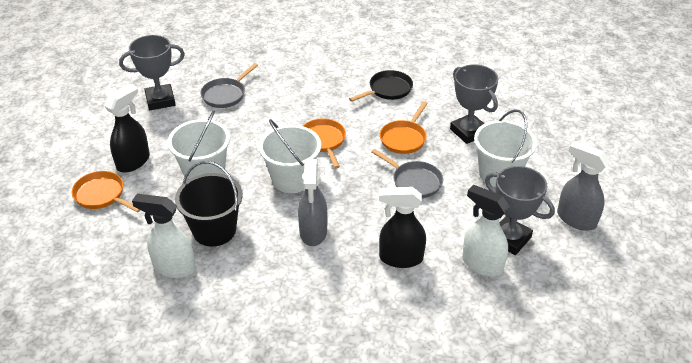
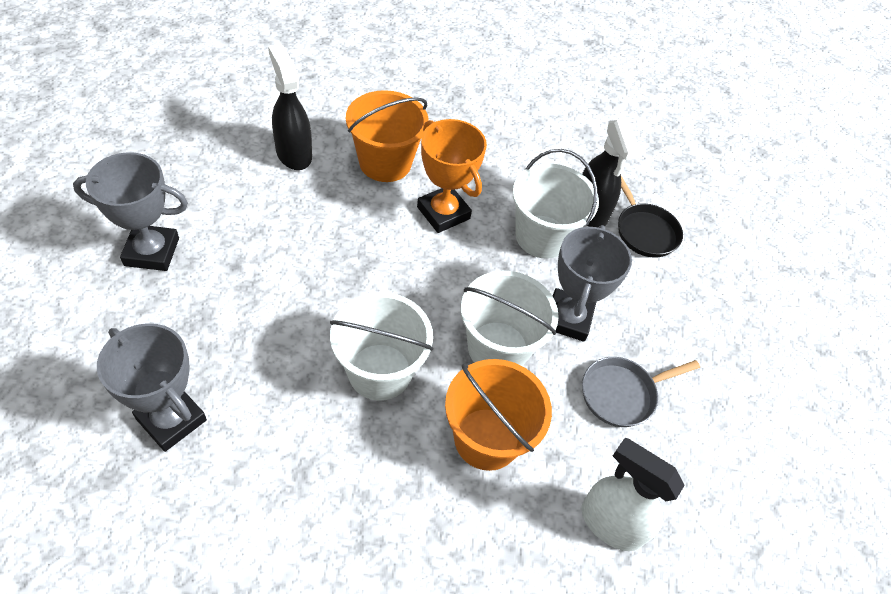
black bucket: 1 -> 0
grey pan: 2 -> 1
grey spray bottle: 2 -> 0
orange bucket: 0 -> 2
orange pan: 3 -> 0
orange trophy: 0 -> 1
white spray bottle: 2 -> 1

